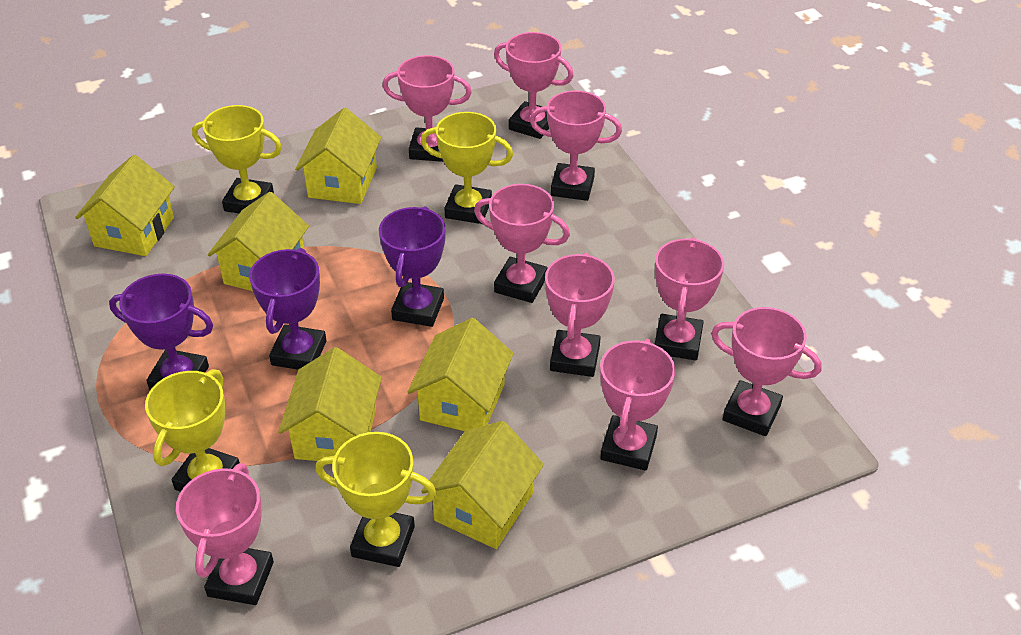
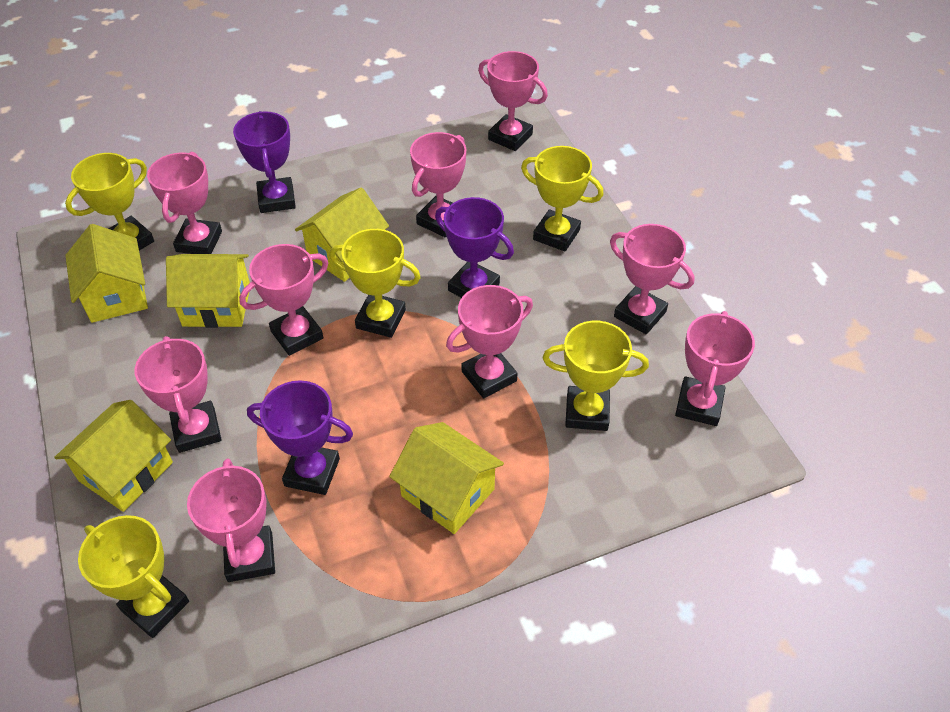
yellow house: 6 -> 5
yellow trophy: 4 -> 5

